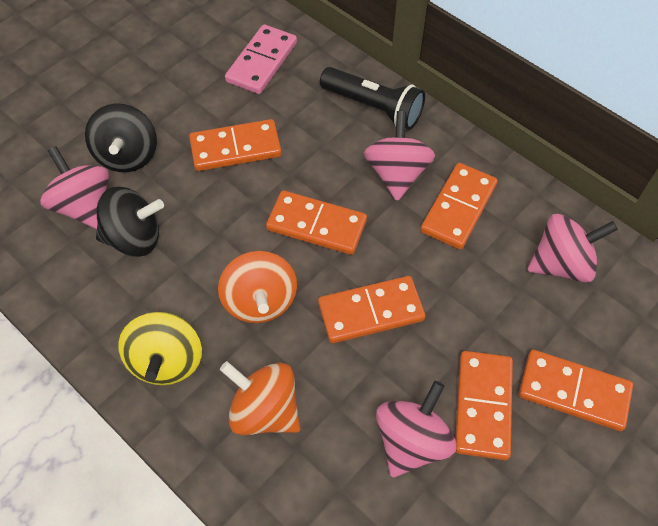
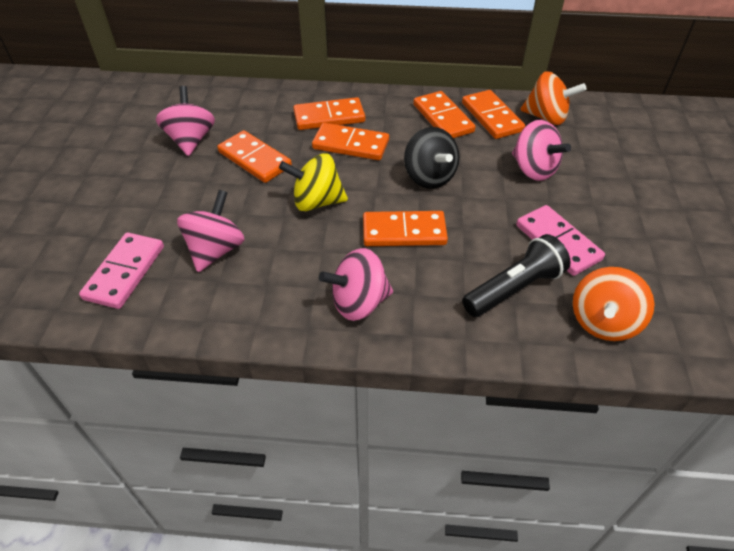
black spinning top: 2 -> 1
pink domino: 1 -> 2

